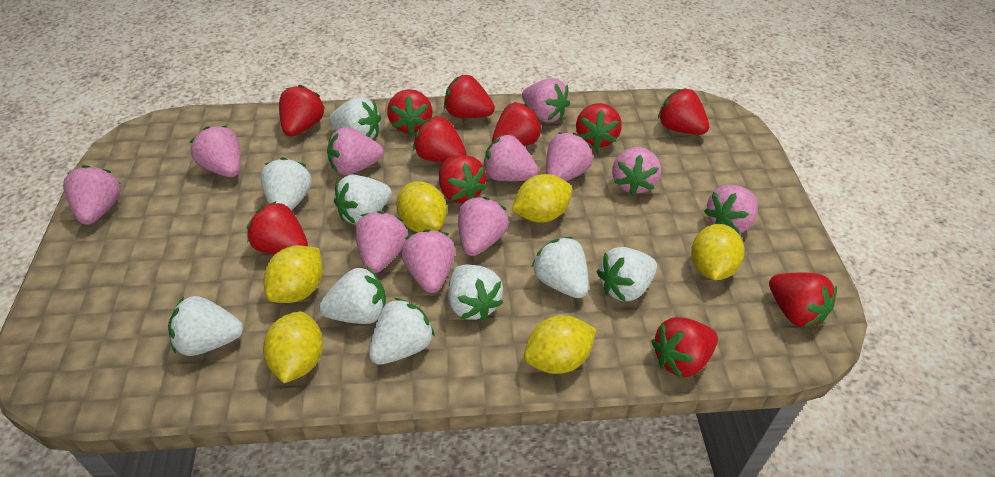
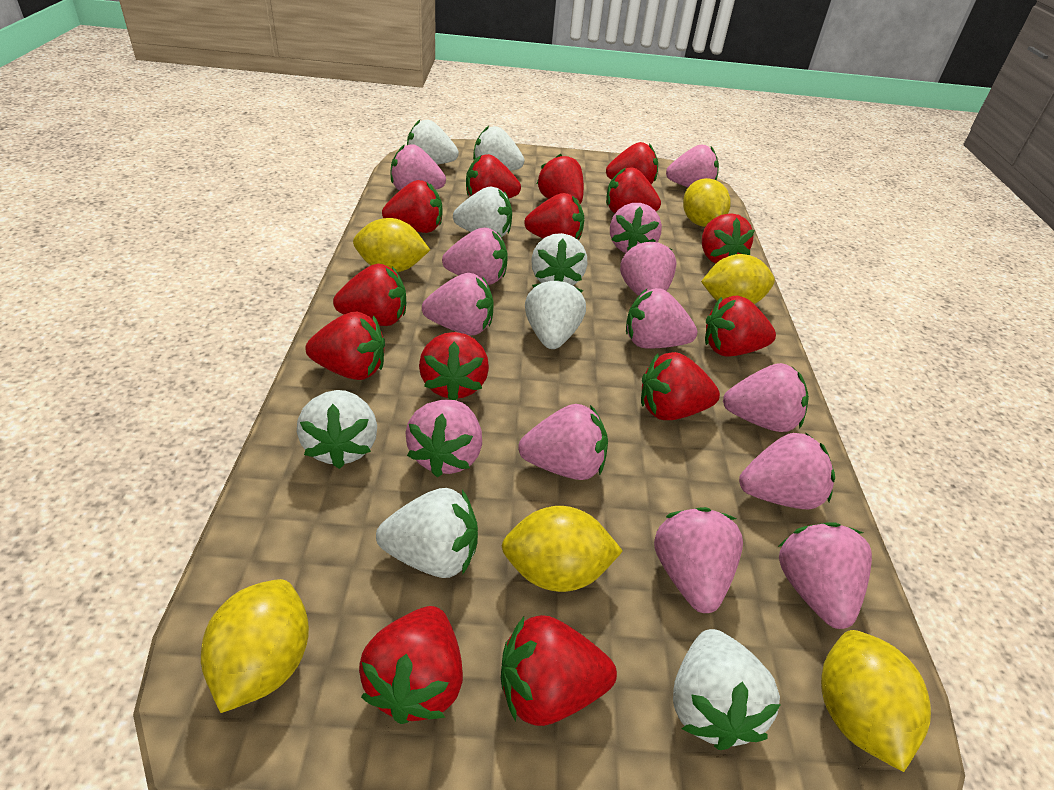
pink strawberry: 11 -> 13
red strawberry: 11 -> 14
white strawberry: 9 -> 8

